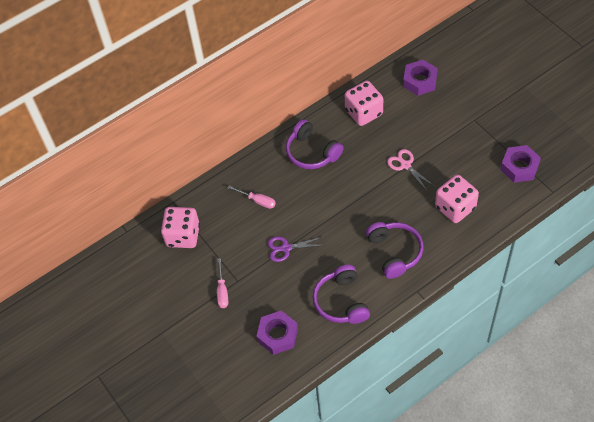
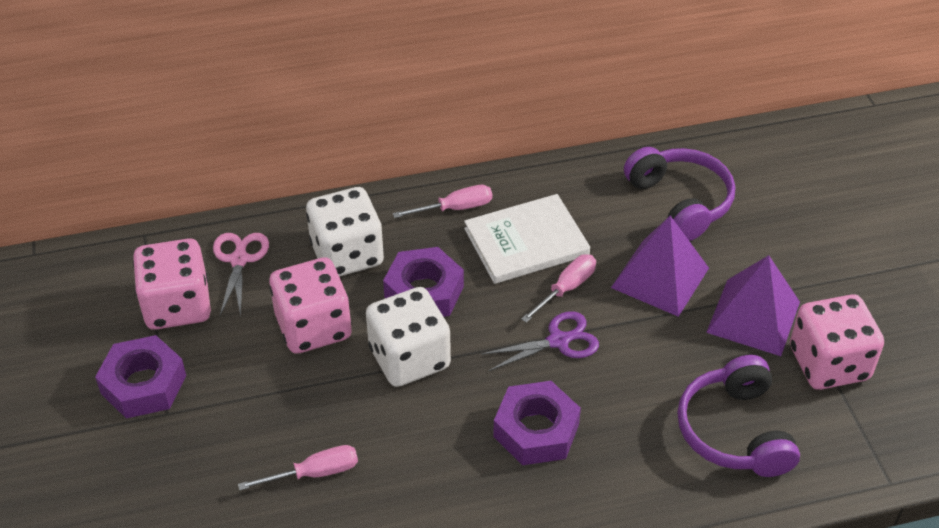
pink screwdriver: 2 -> 3
purple headphones: 3 -> 2
purple pyramid: 0 -> 2
white book: 0 -> 1
white dice: 0 -> 2

